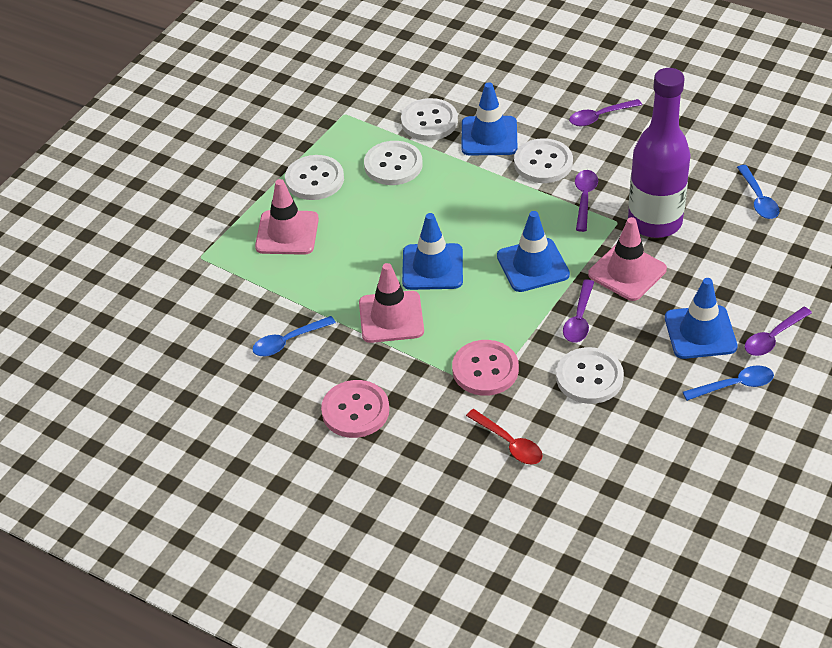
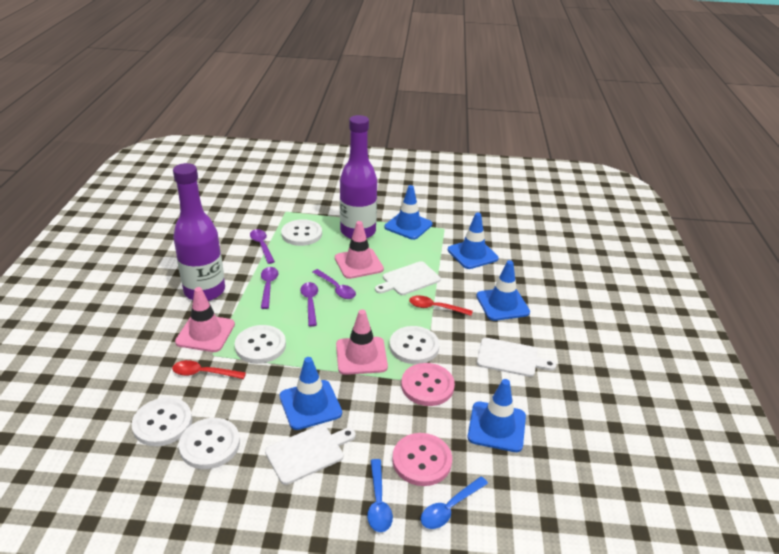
blue spoon: 3 -> 2
blue traffic cone: 4 -> 5
purple bottle: 1 -> 2
red spoon: 1 -> 2
white cutting board: 0 -> 3

